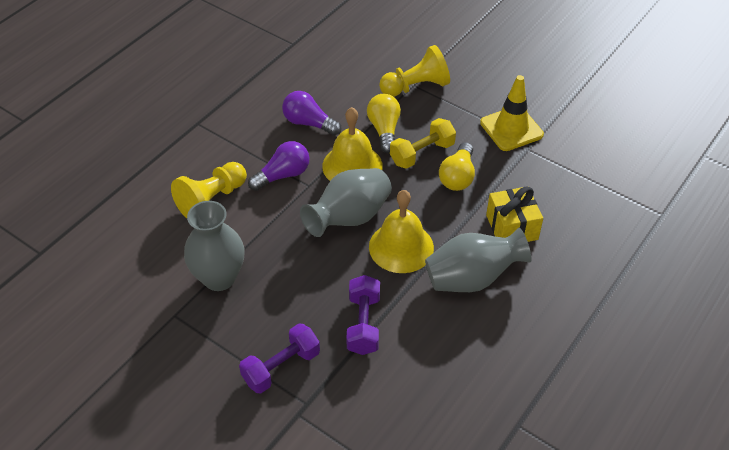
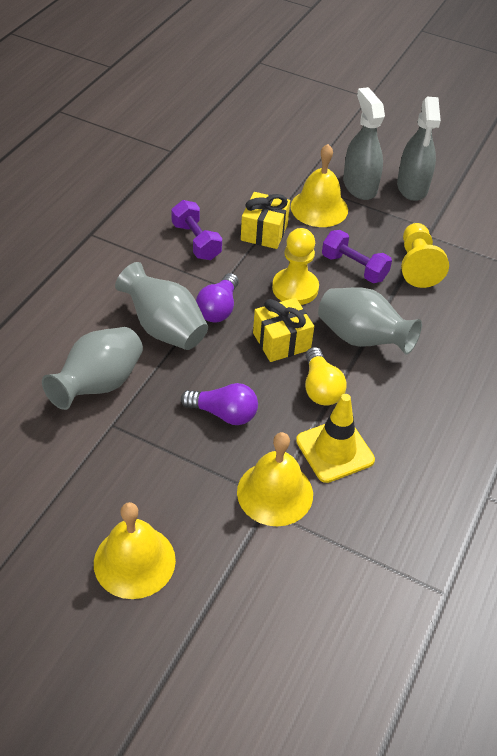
grey spray bottle: 0 -> 2
yellow bell: 2 -> 3
yellow dumbbell: 1 -> 0
yellow gift: 1 -> 2
yellow light bulb: 2 -> 1

